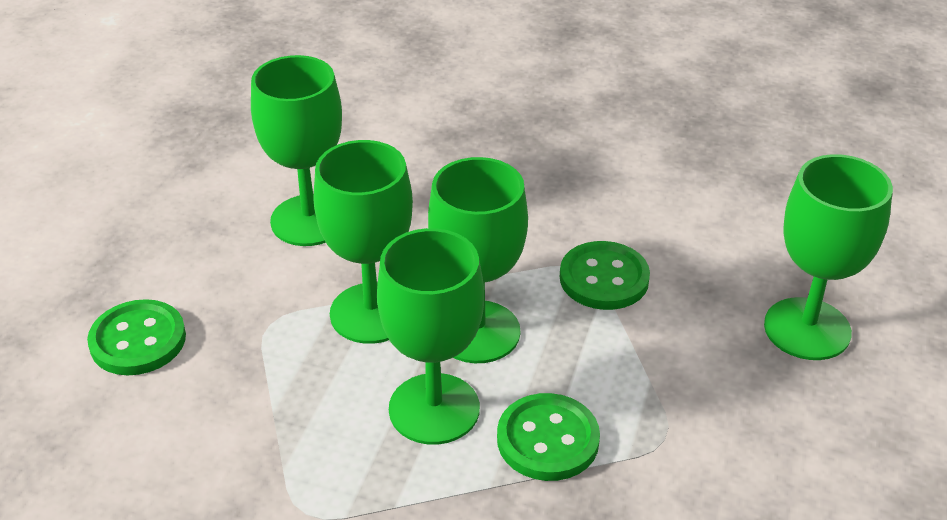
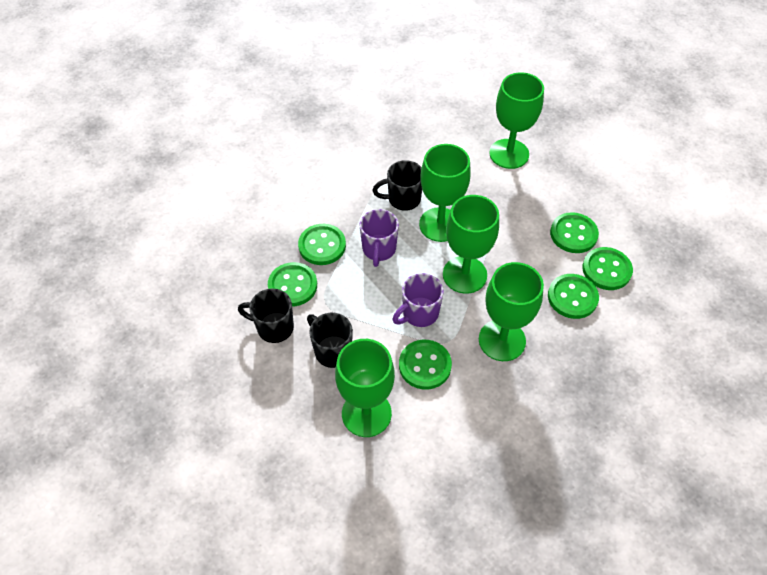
black mug: 0 -> 3
green button: 3 -> 6
purple mug: 0 -> 2

